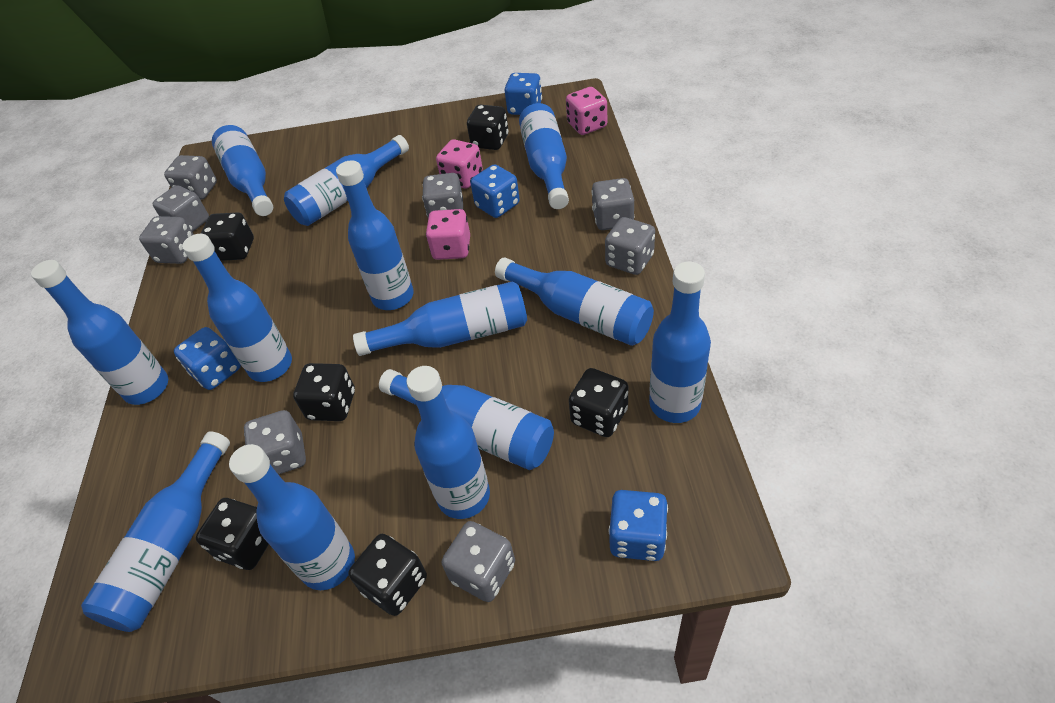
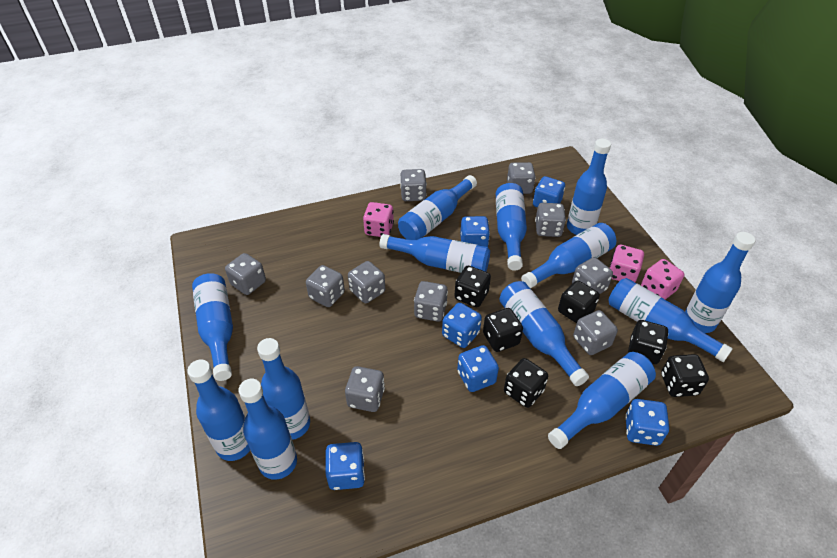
blue dice: 4 -> 6
grey dice: 8 -> 10

